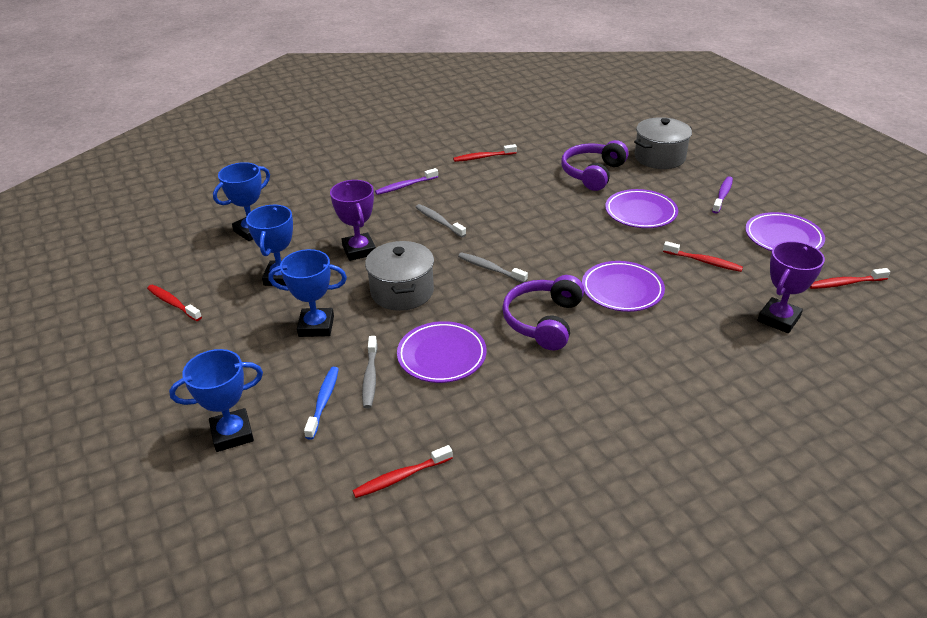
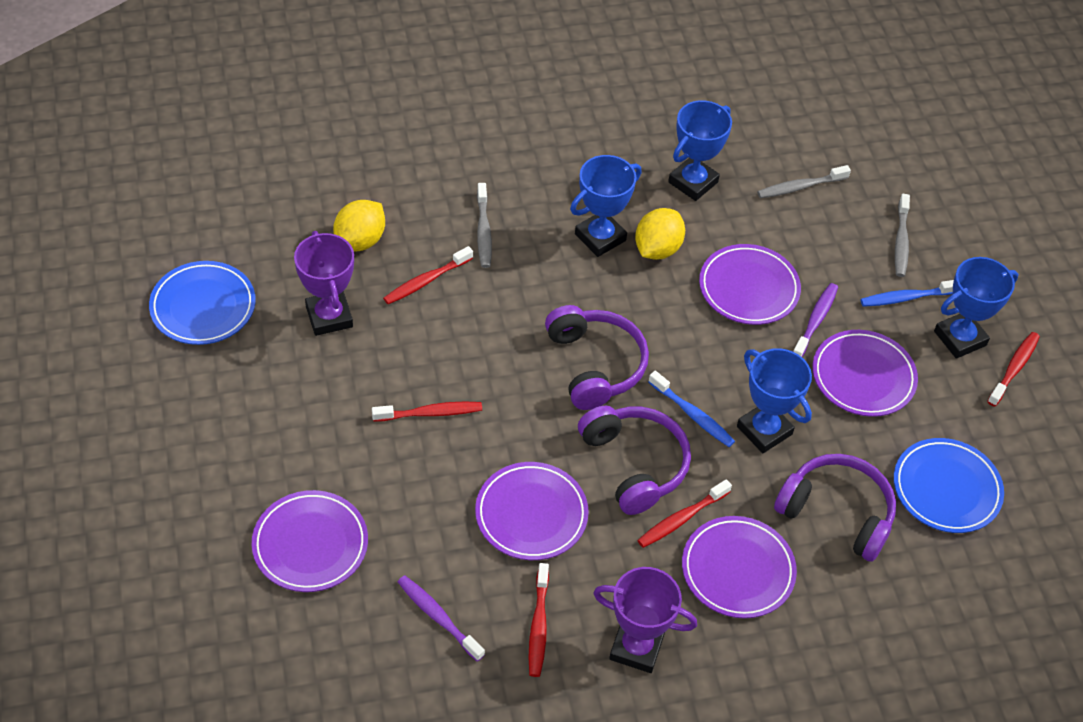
blue plate: 0 -> 2
blue toothbrush: 1 -> 2
grey pot: 2 -> 0
purple headphones: 2 -> 3
purple plate: 4 -> 5
yellow lemon: 0 -> 2

